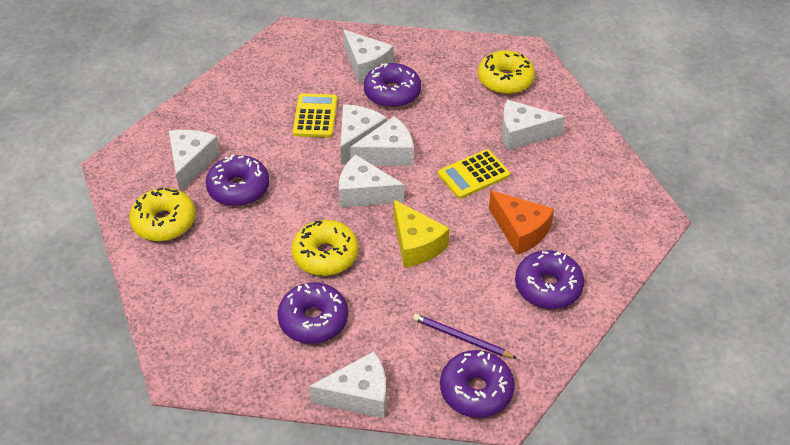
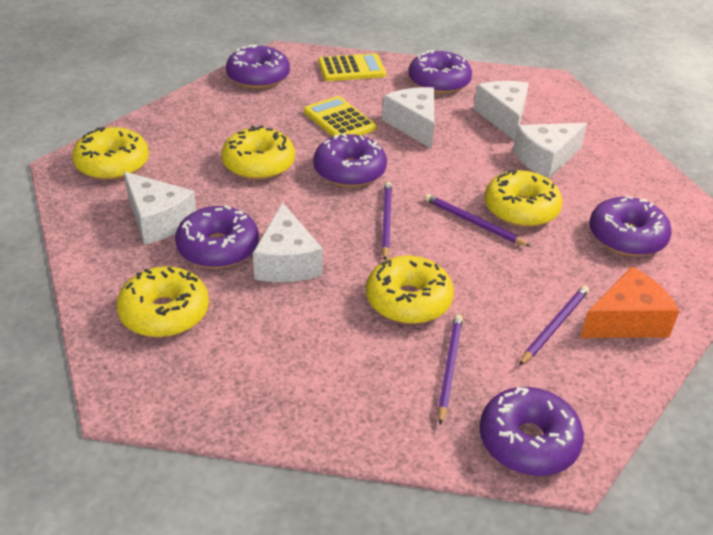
purple donut: 5 -> 6
purple pencil: 1 -> 4
white cheese: 7 -> 5
yellow cheese: 1 -> 0
yellow donut: 3 -> 5

